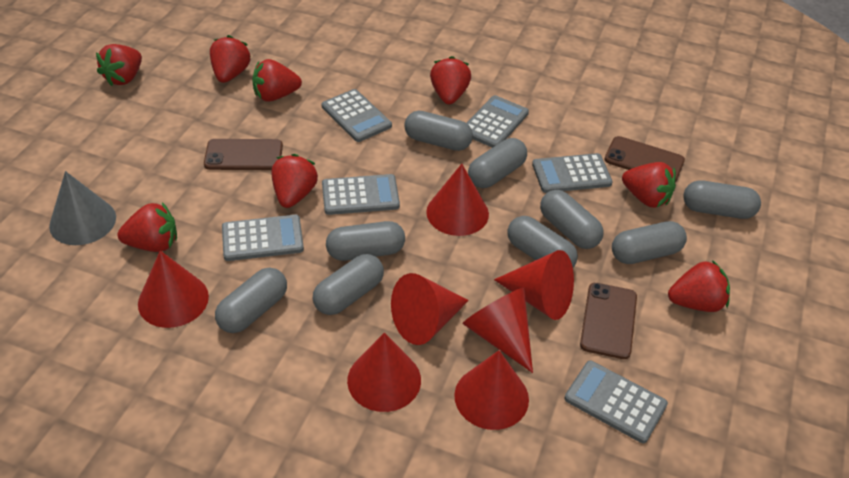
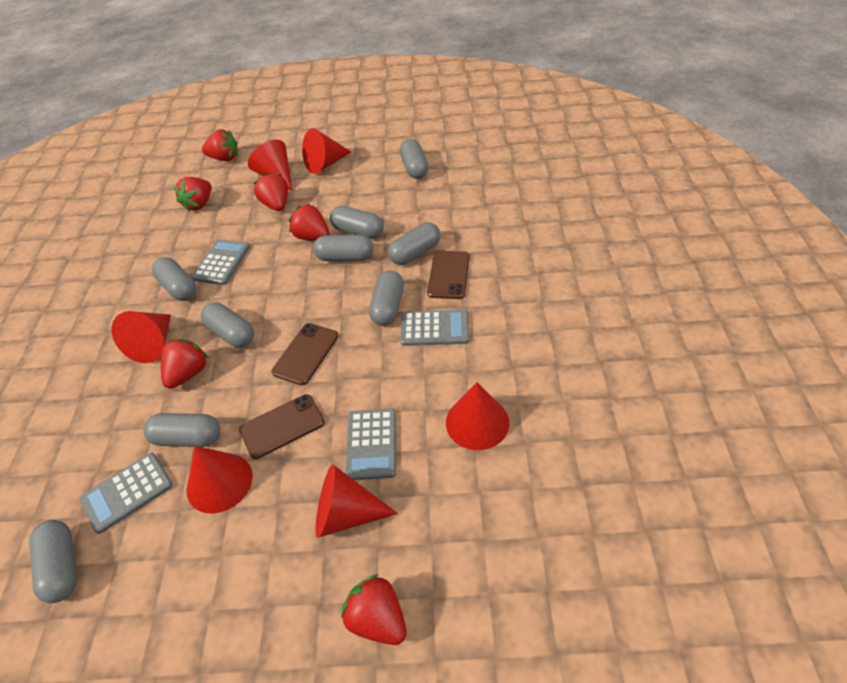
grey calculator: 6 -> 4
grey cone: 1 -> 0
red cone: 7 -> 6
red strawberry: 8 -> 6

